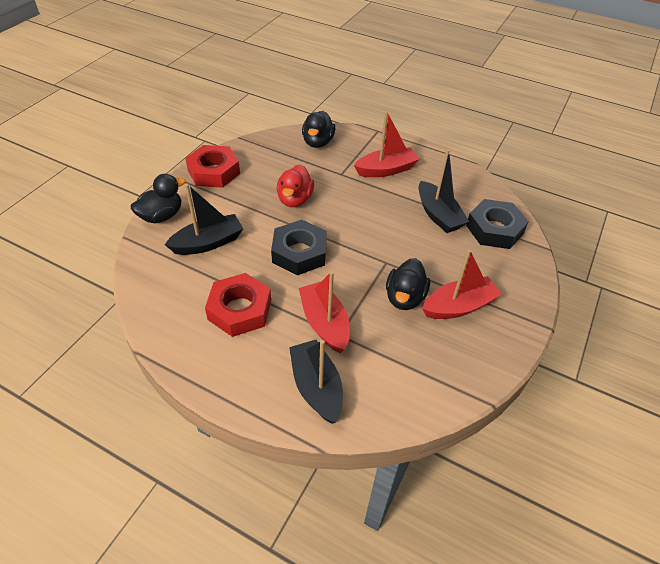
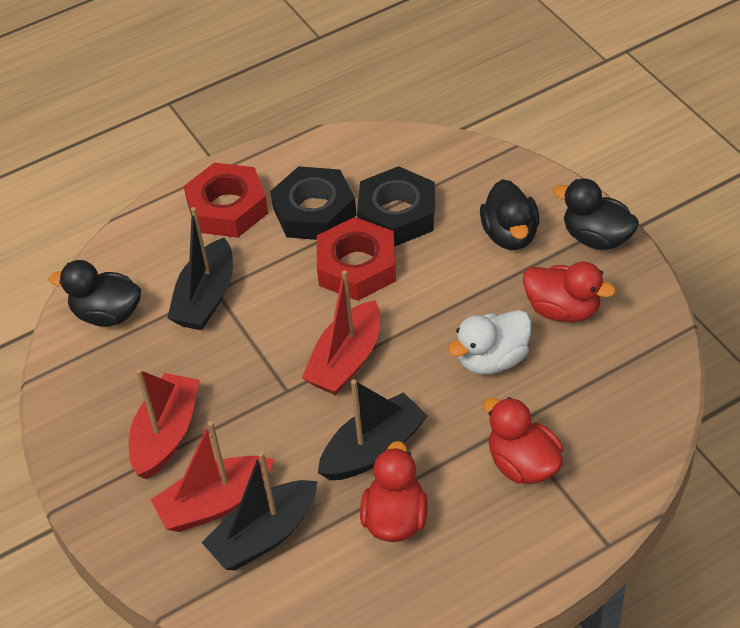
red duck: 1 -> 3
white duck: 0 -> 1

